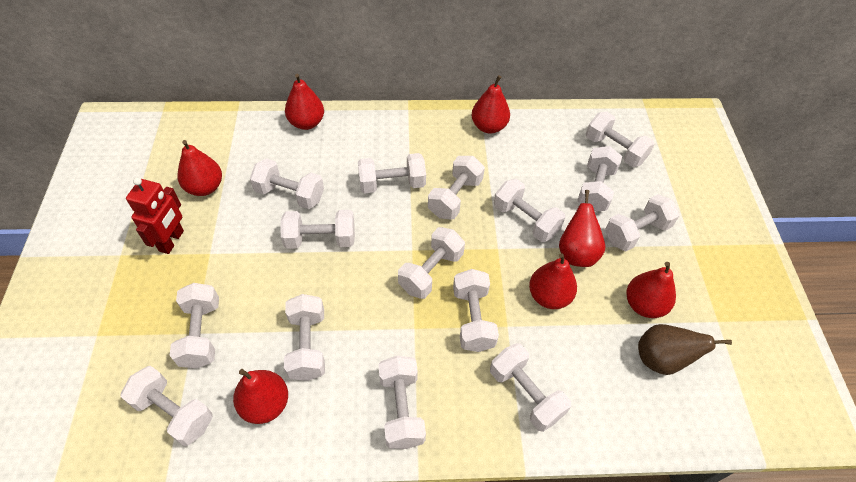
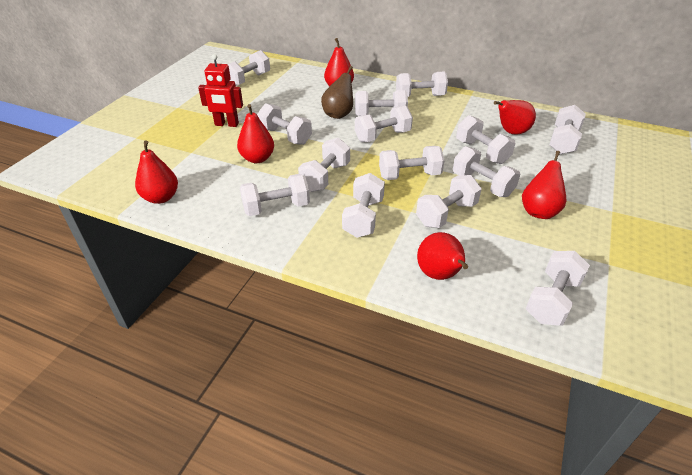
red pear: 7 -> 6
white dumbbell: 15 -> 14

